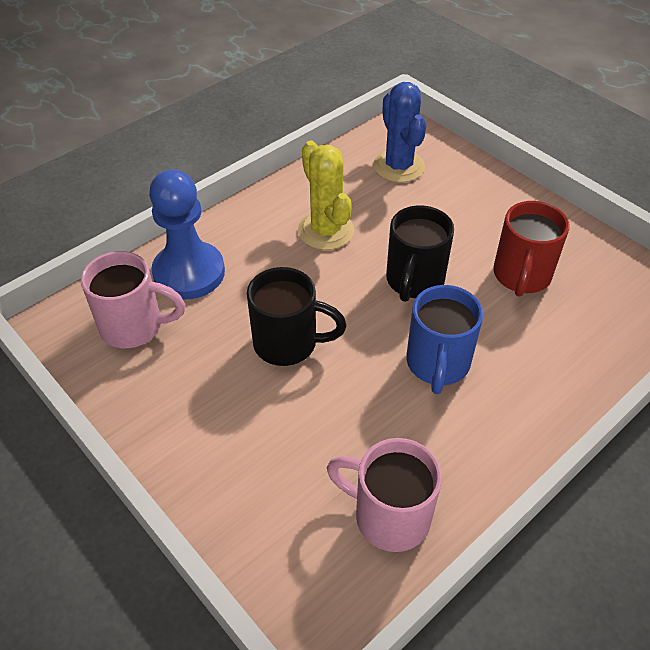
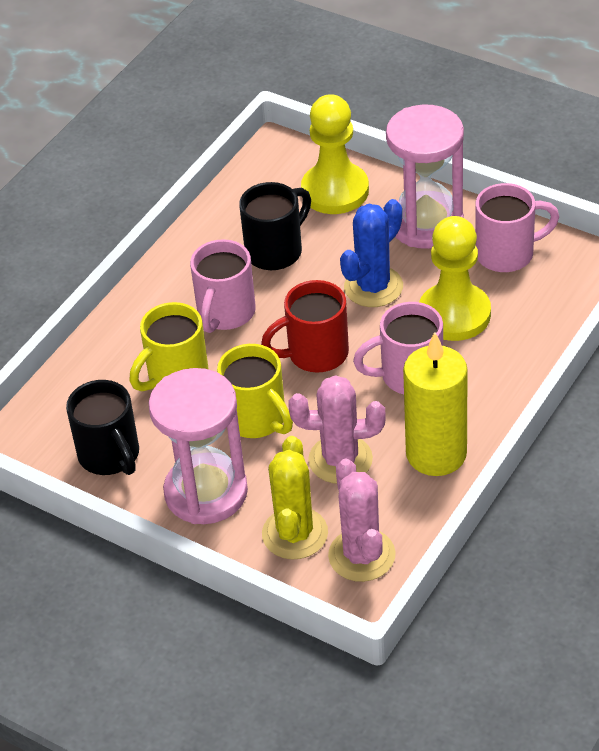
blue mug: 1 -> 0
blue pawn: 1 -> 0
pink cactus: 0 -> 2
pink hourglass: 0 -> 2
pink mug: 2 -> 3
yellow candle: 0 -> 1
yellow mug: 0 -> 2
yellow pawn: 0 -> 2

